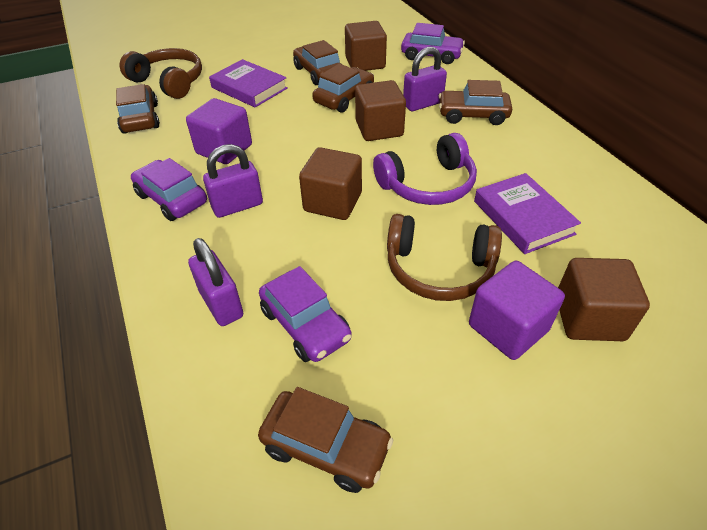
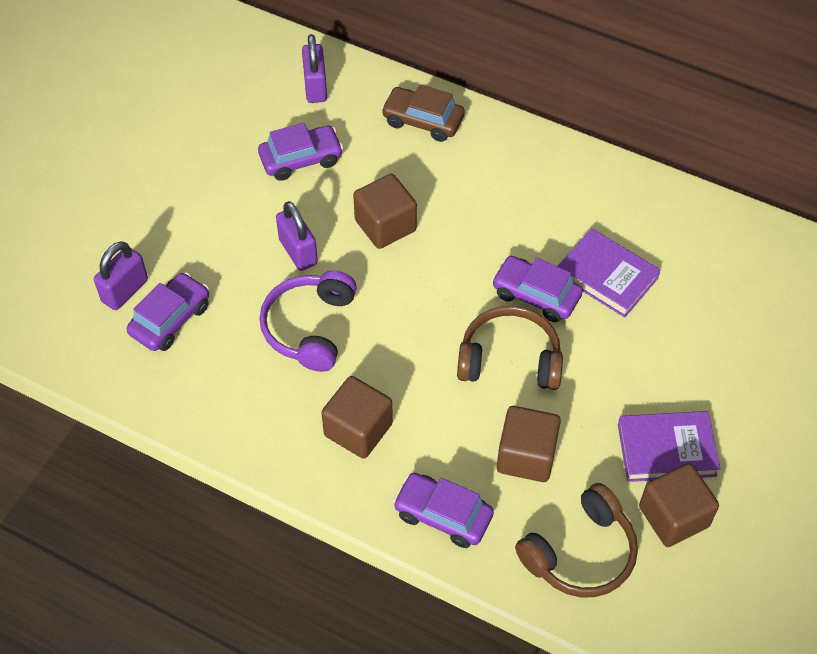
brown car: 5 -> 1
purple car: 3 -> 4
purple cube: 2 -> 0

